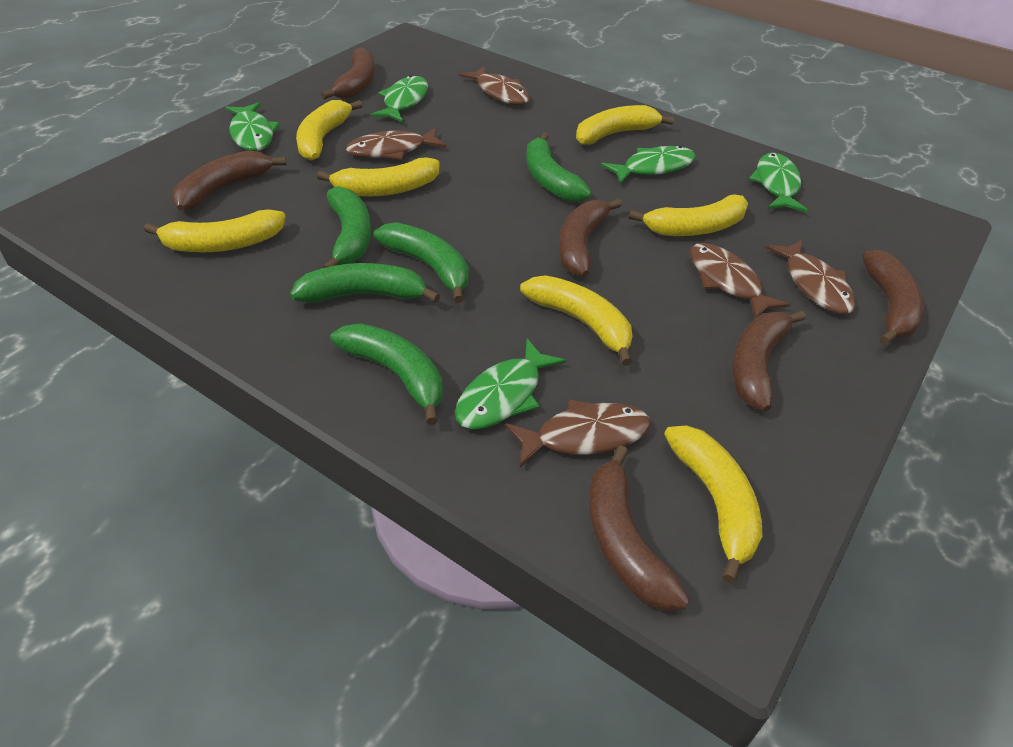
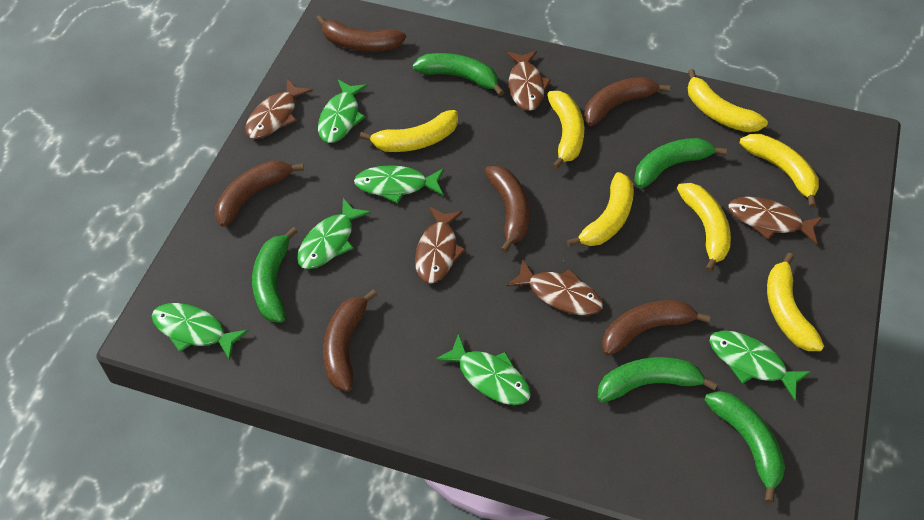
green fish: 5 -> 6

